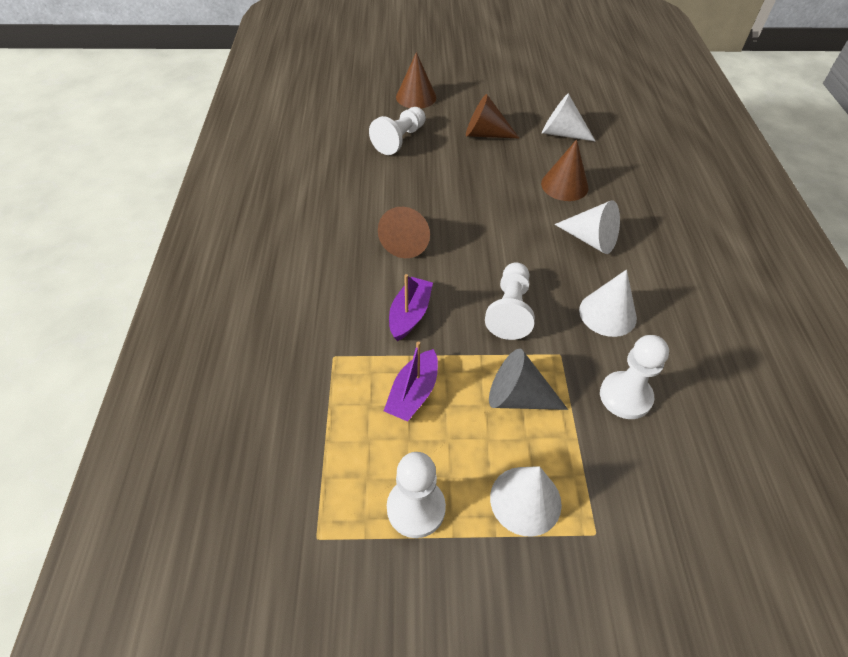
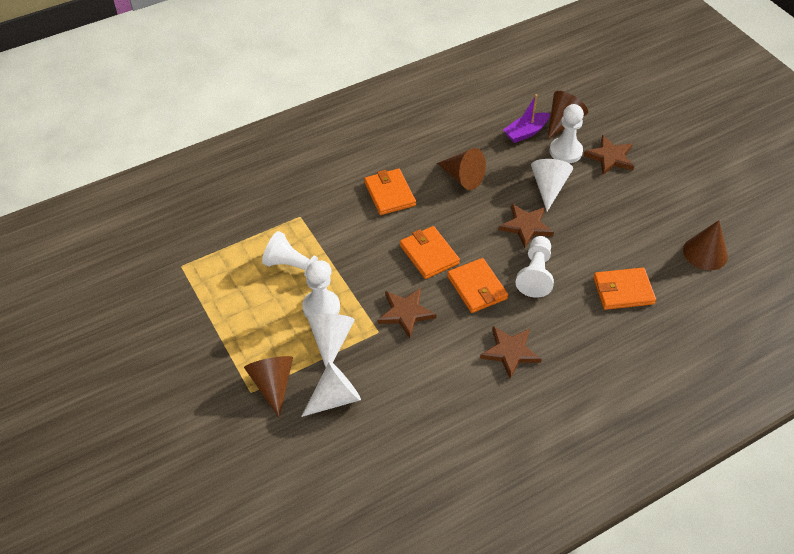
brown star: 0 -> 4
grey cone: 1 -> 0
orange wallet: 0 -> 4
purple boat: 2 -> 1
white cone: 4 -> 3

